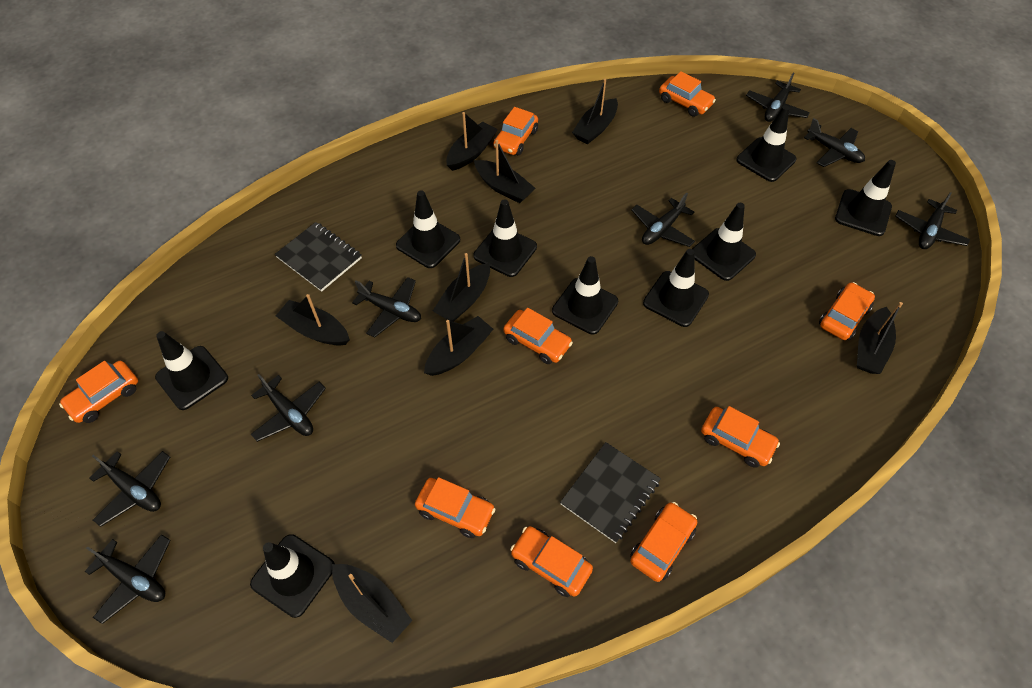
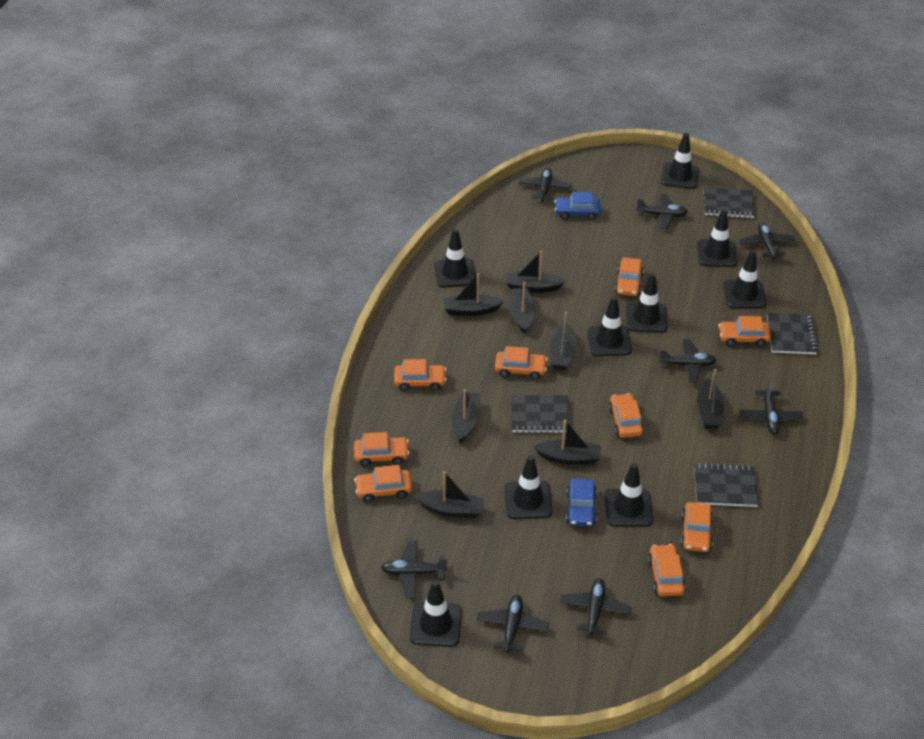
black notebook: 2 -> 4
blue car: 0 -> 2

